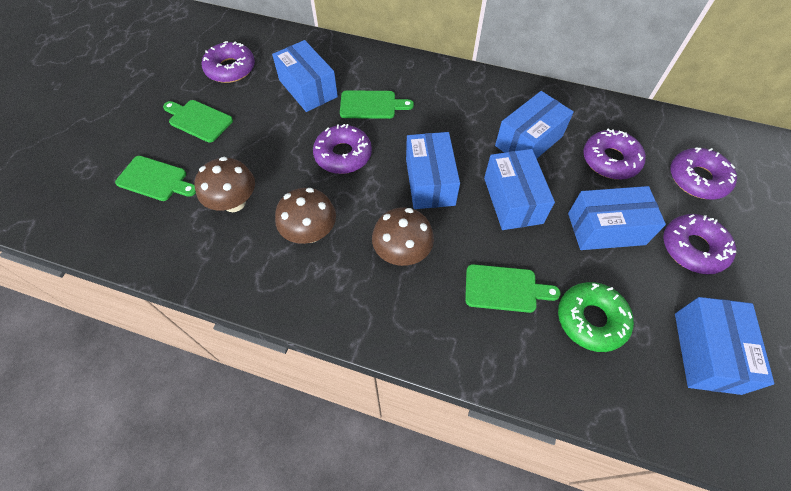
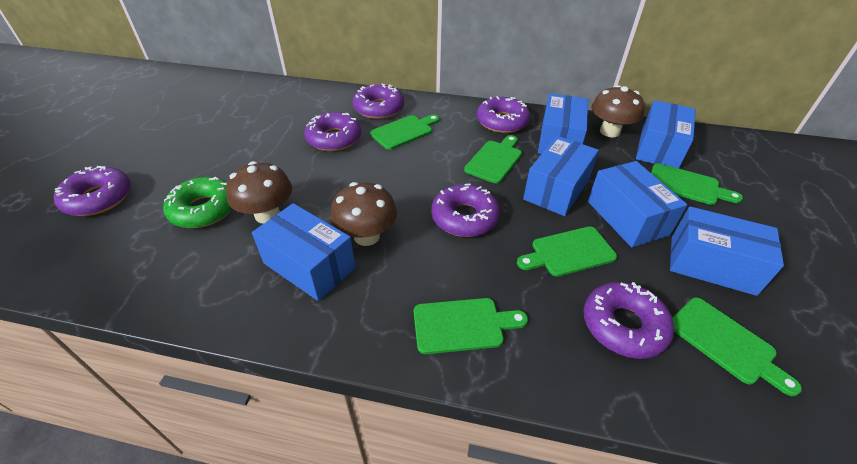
green cutting board: 4 -> 6
purple donut: 5 -> 6

